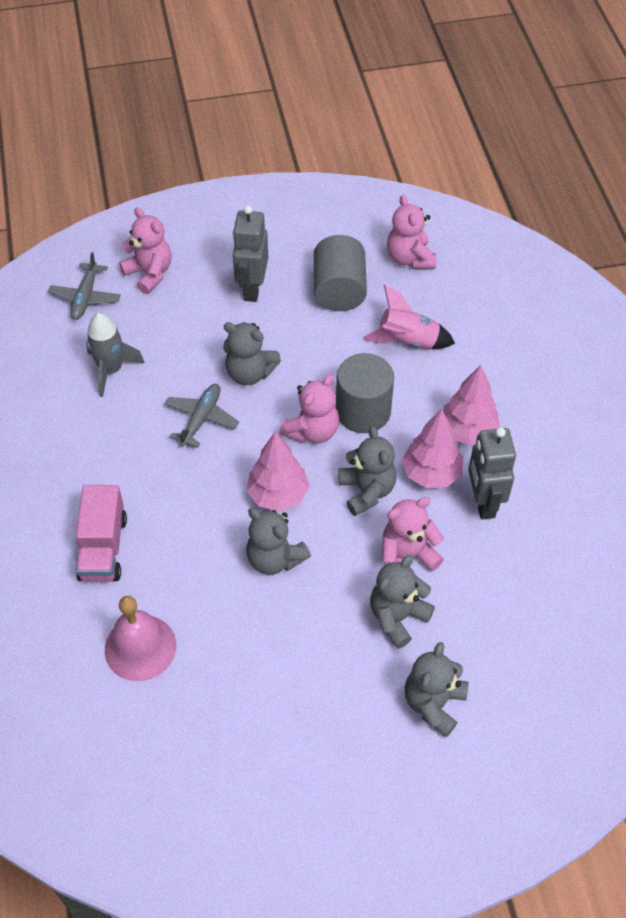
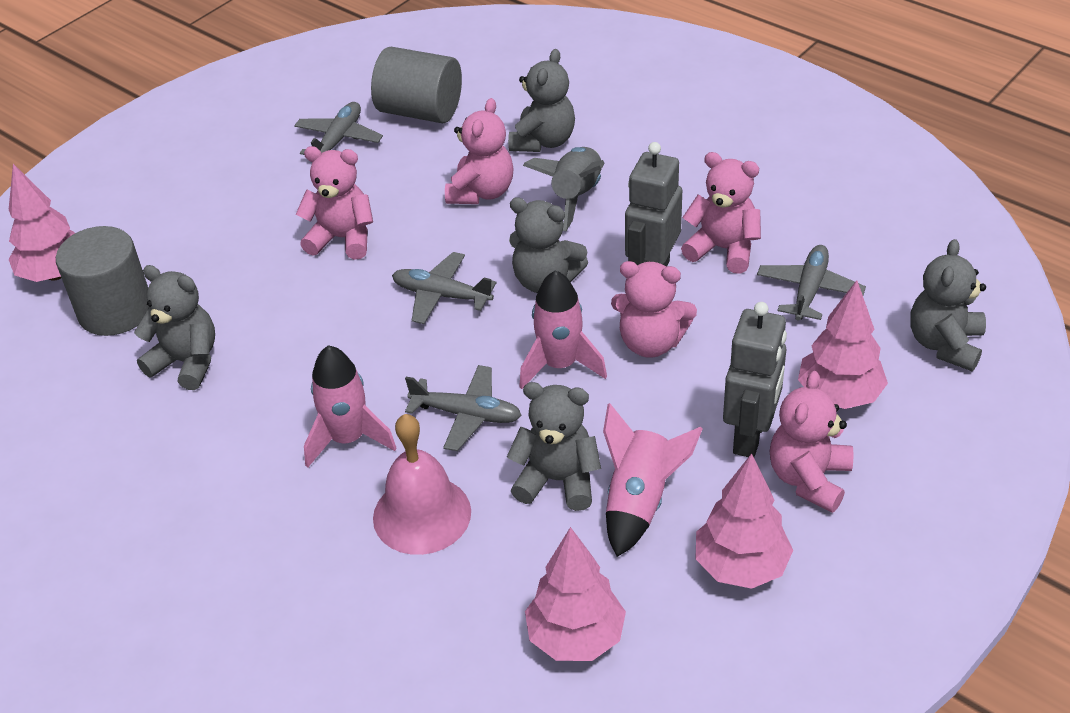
grey plane: 2 -> 4
pink rocket: 1 -> 3
pink teddy bear: 4 -> 5
pink tree: 3 -> 4
pink truck: 1 -> 0

